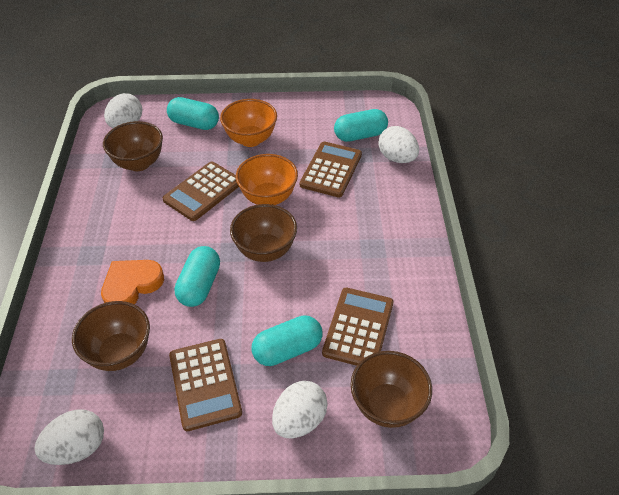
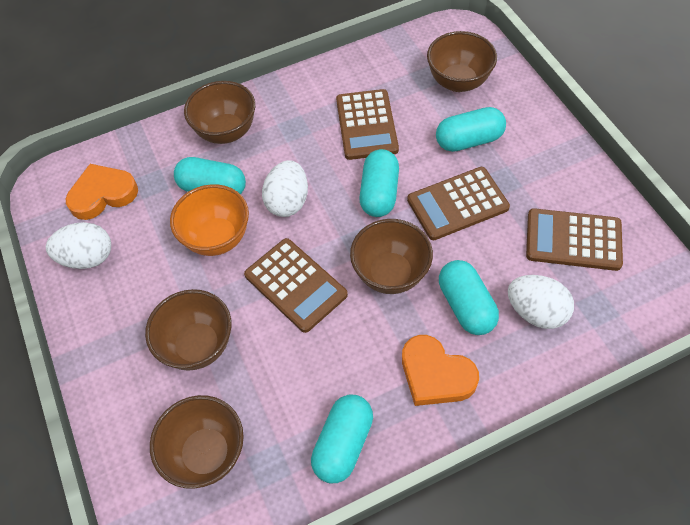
brown bowl: 4 -> 5
orange bowl: 2 -> 1
orange heart: 1 -> 2
turquoise capsule: 4 -> 5
white egg: 4 -> 3

